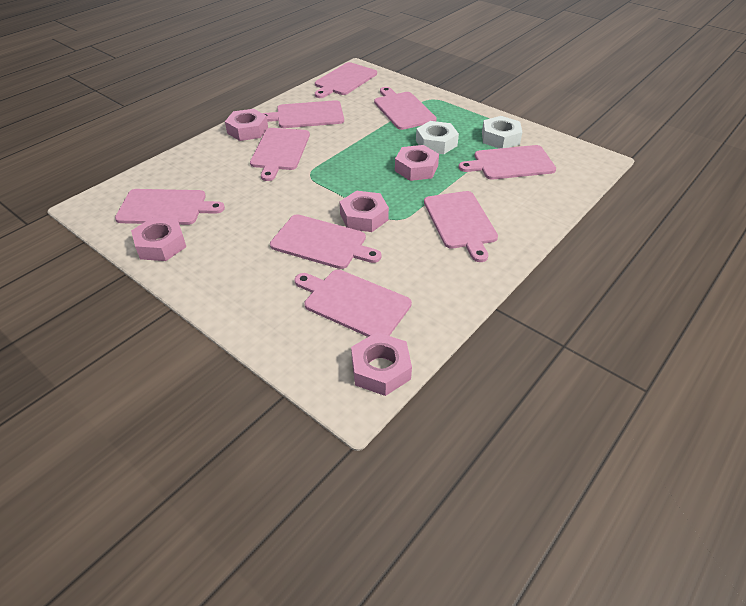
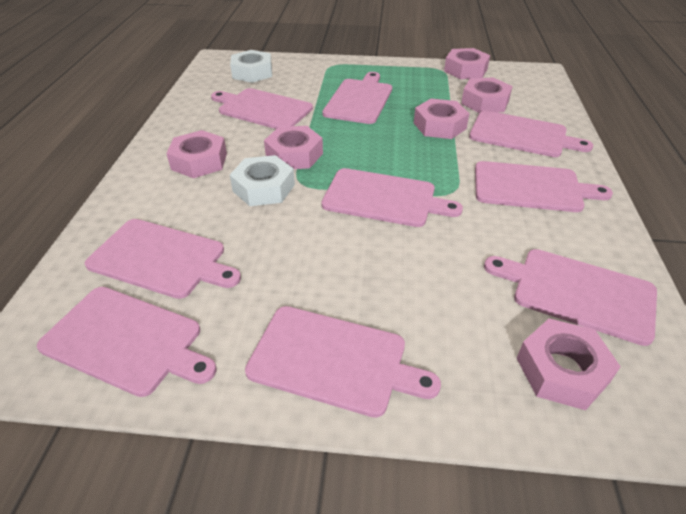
pink nut: 5 -> 6

